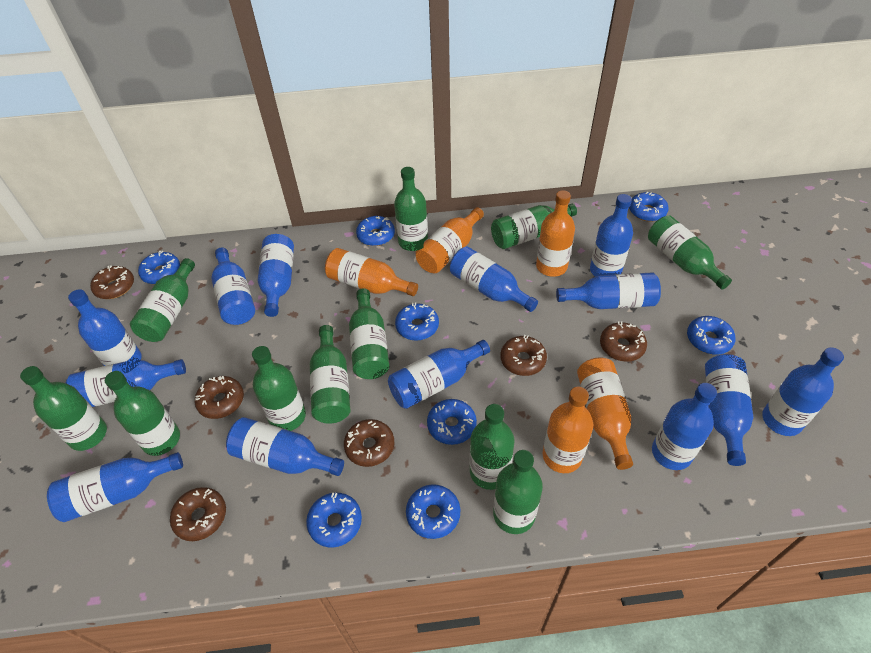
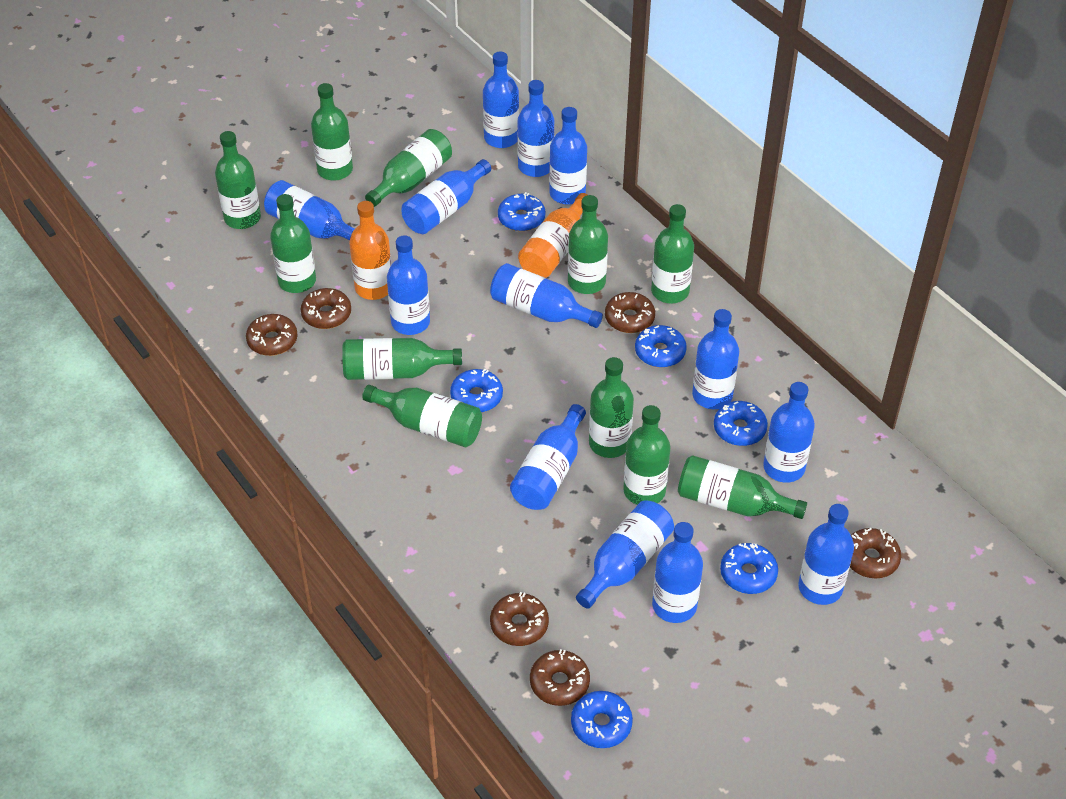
blue donut: 8 -> 6
orange bottle: 5 -> 2

